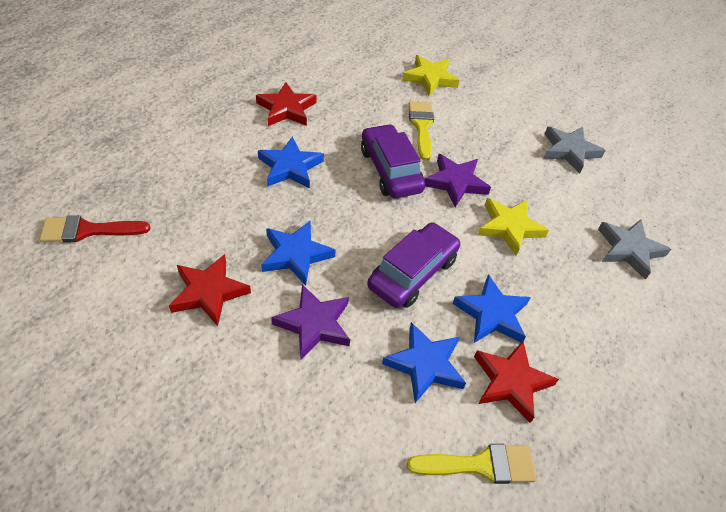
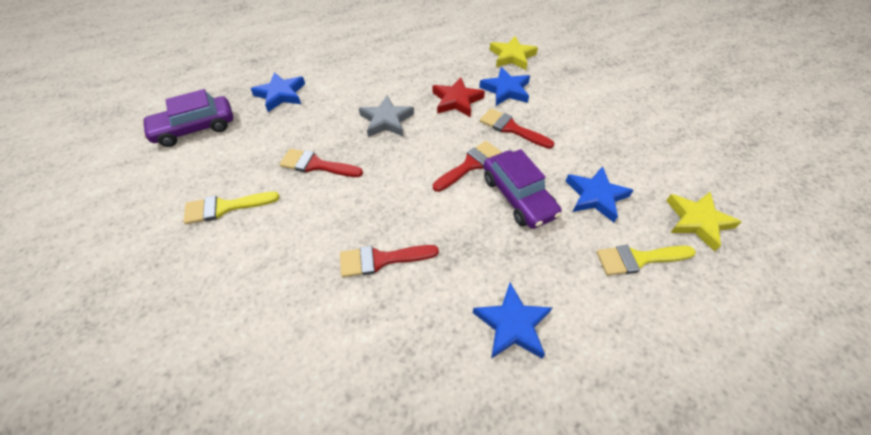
grey star: 2 -> 1
purple star: 2 -> 0
red brush: 1 -> 4
red star: 3 -> 1

